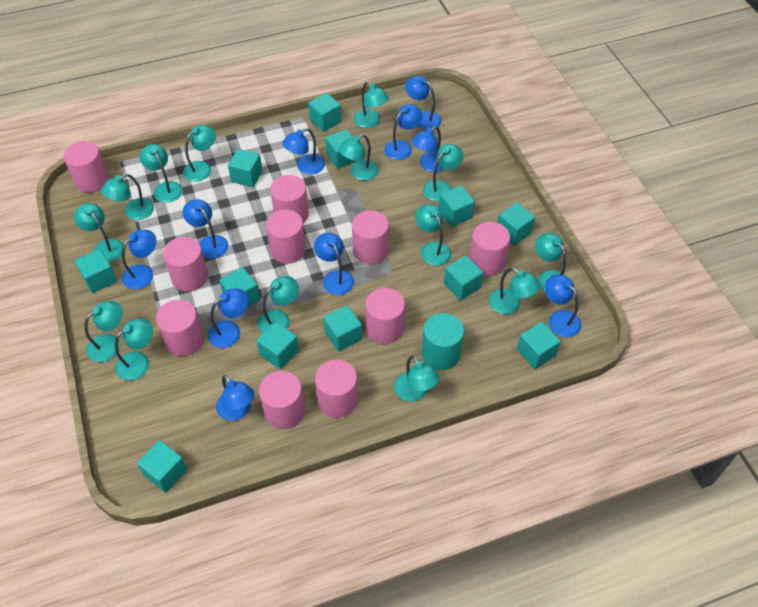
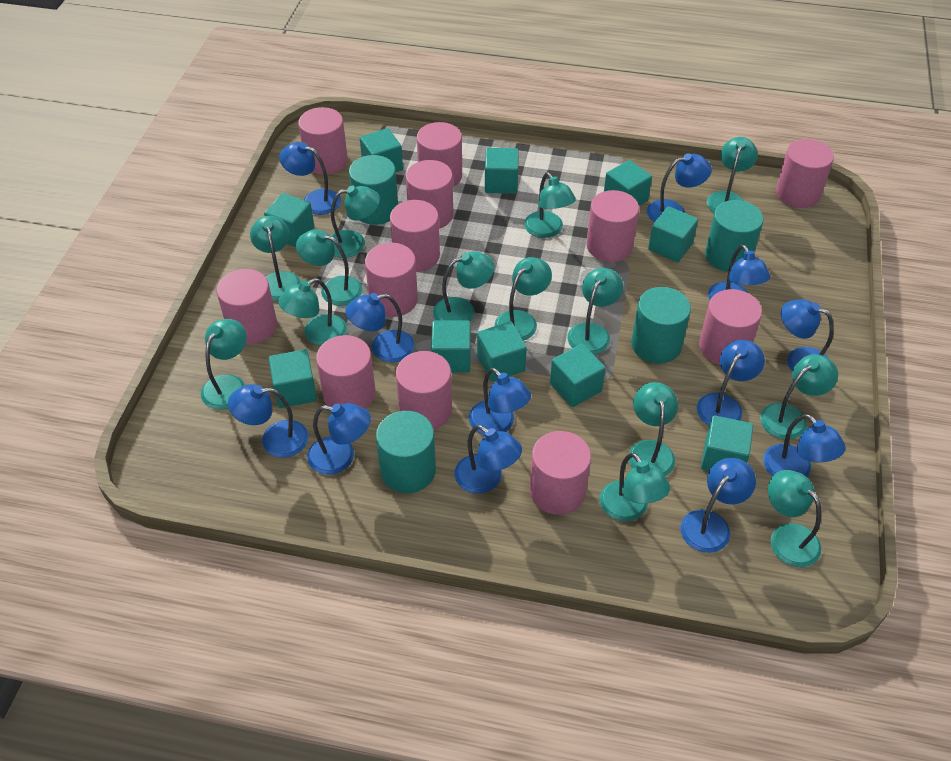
blue lamp: 10 -> 12
pink cylinder: 10 -> 12
turquoise cube: 12 -> 10
turquoise cylinder: 1 -> 4

